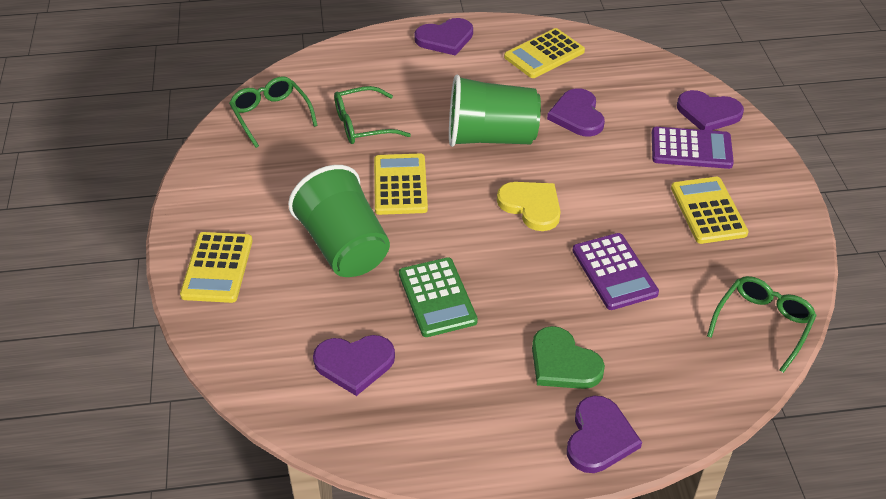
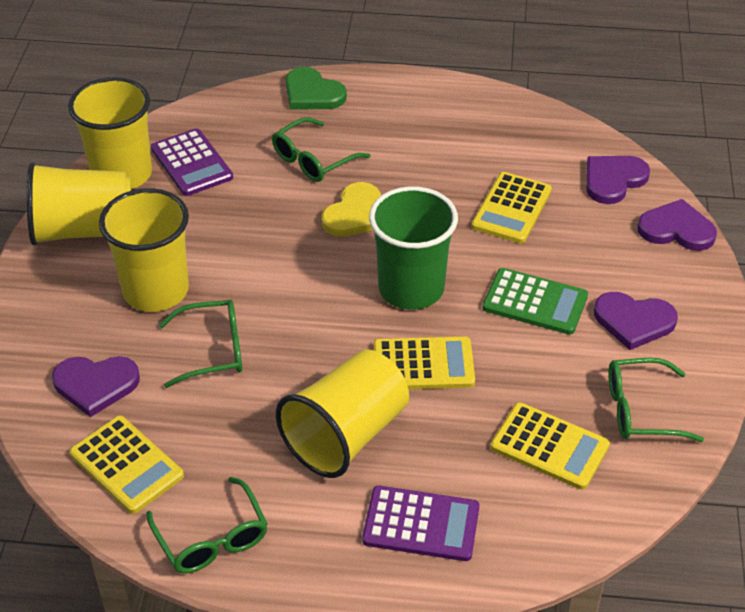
green cup: 2 -> 1
green glasses: 3 -> 4
purple heart: 5 -> 4
yellow cup: 0 -> 4

